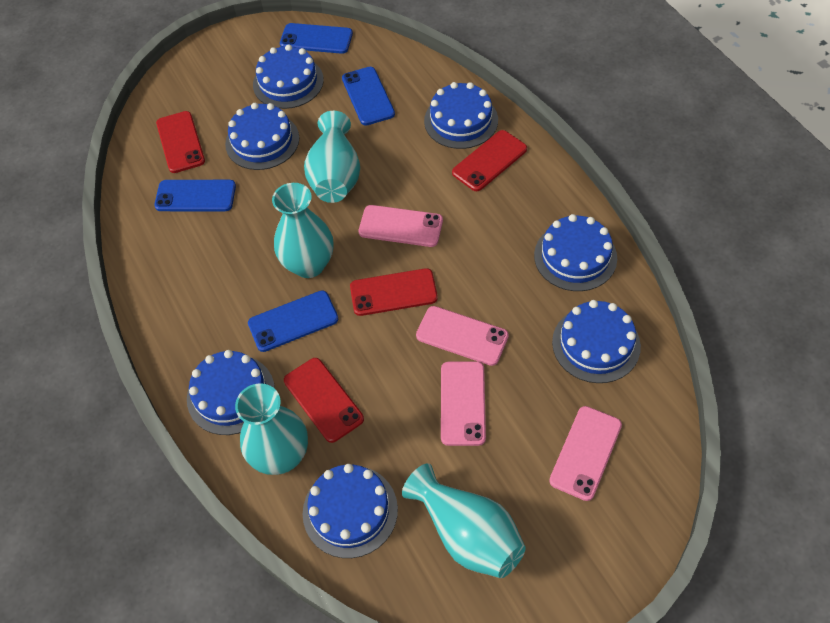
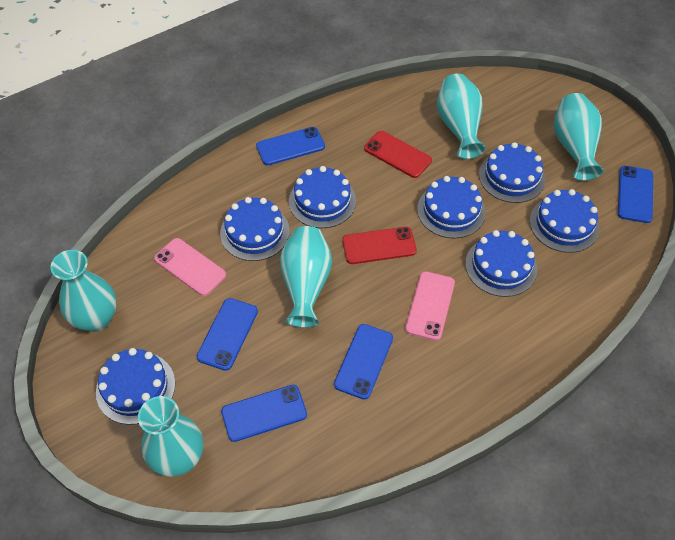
blue phone: 4 -> 5
pink phone: 4 -> 2
red phone: 4 -> 2
turquoise vase: 4 -> 5

